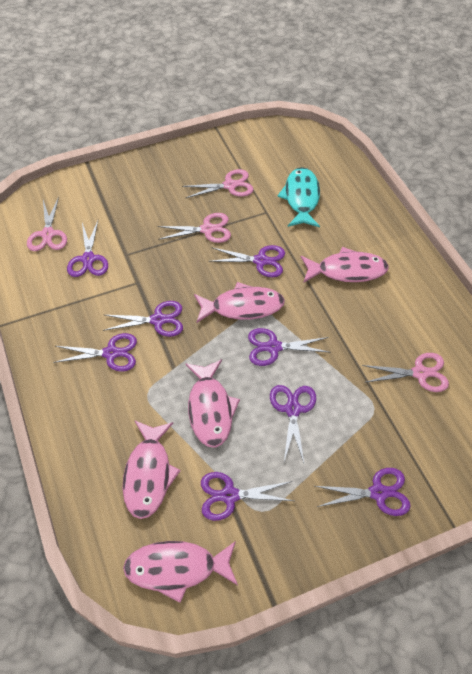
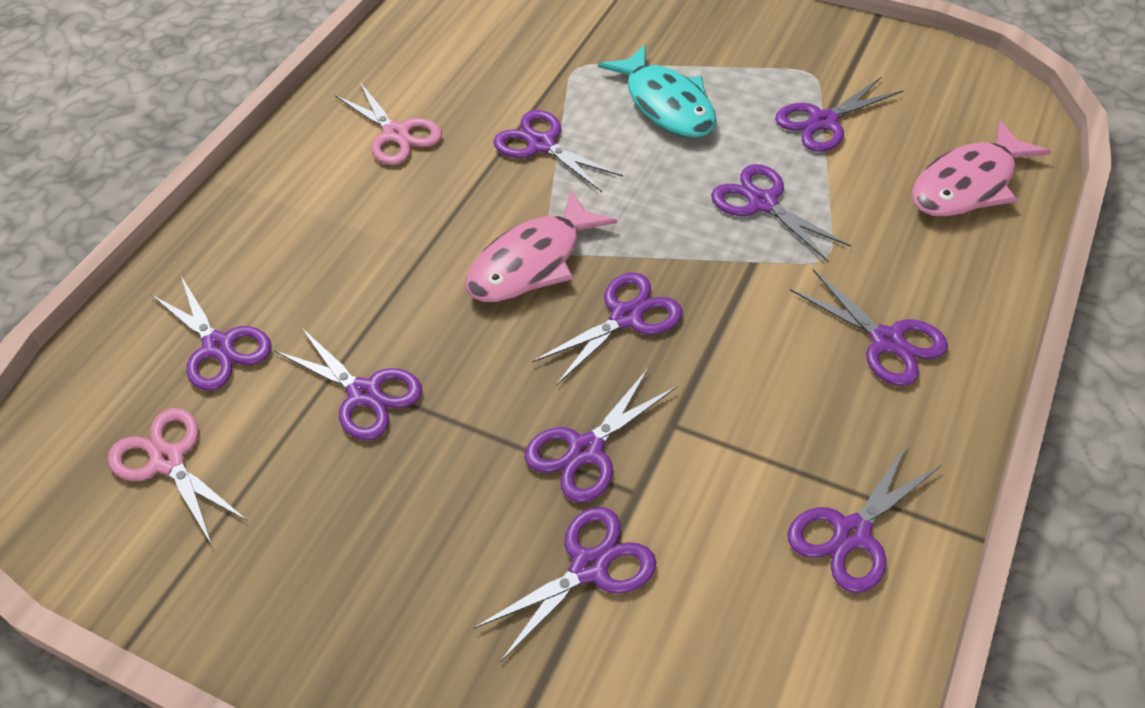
pink fish: 5 -> 2
pink scissors: 4 -> 2
purple scissors: 8 -> 10

